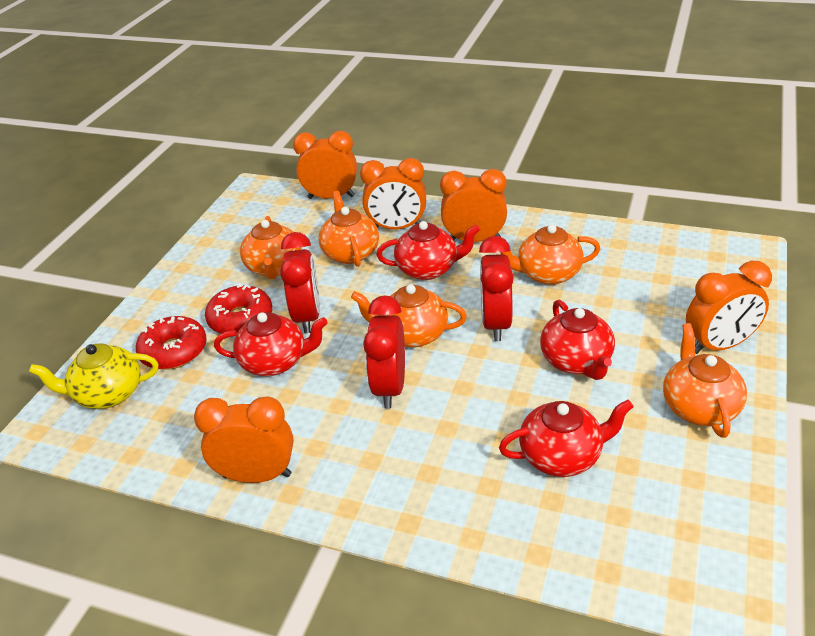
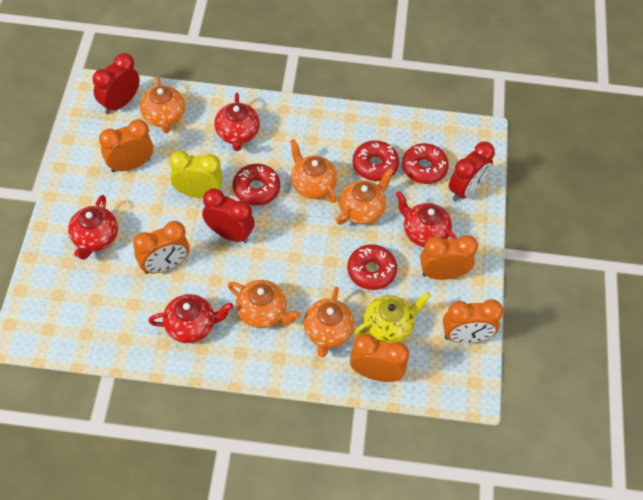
red donut: 2 -> 4
yellow clock: 0 -> 1

